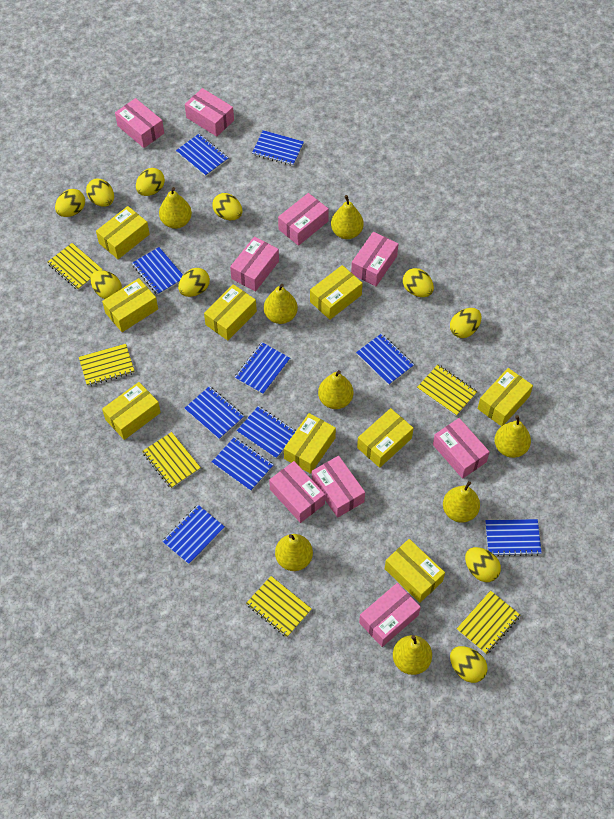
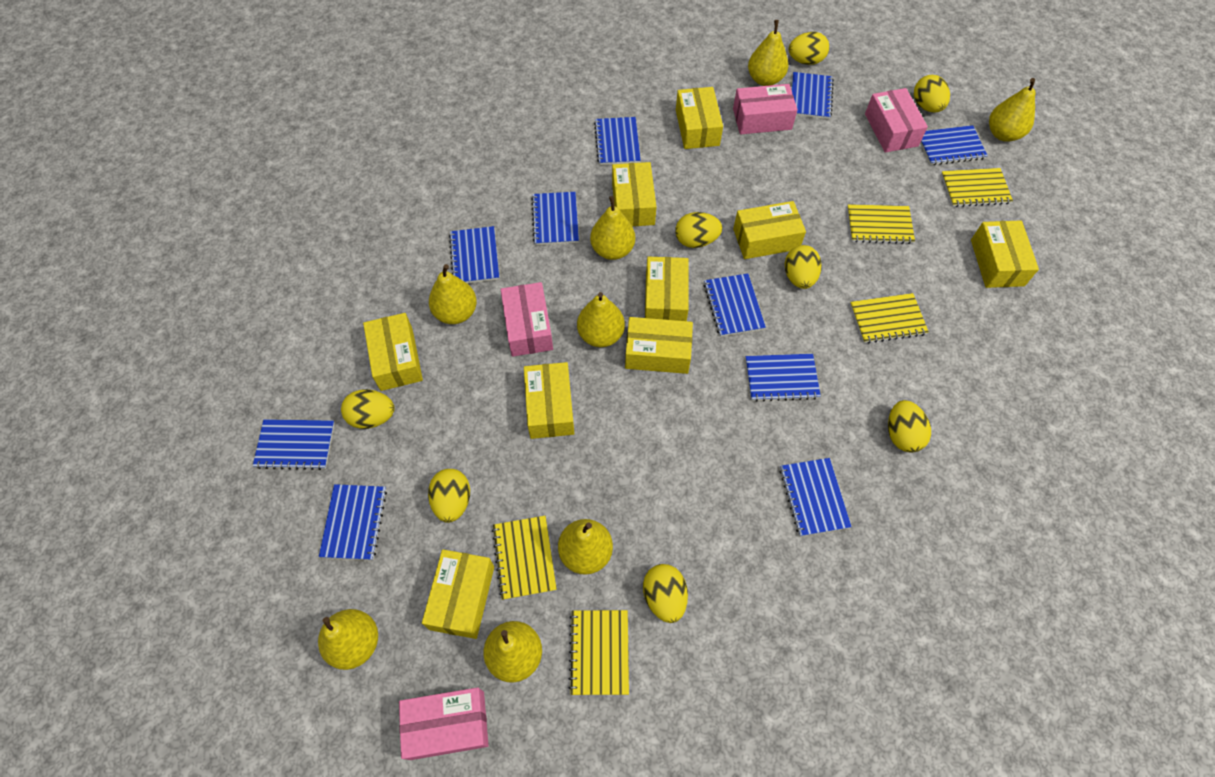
pink box: 9 -> 4
yellow egg: 10 -> 8
yellow notebook: 6 -> 5

